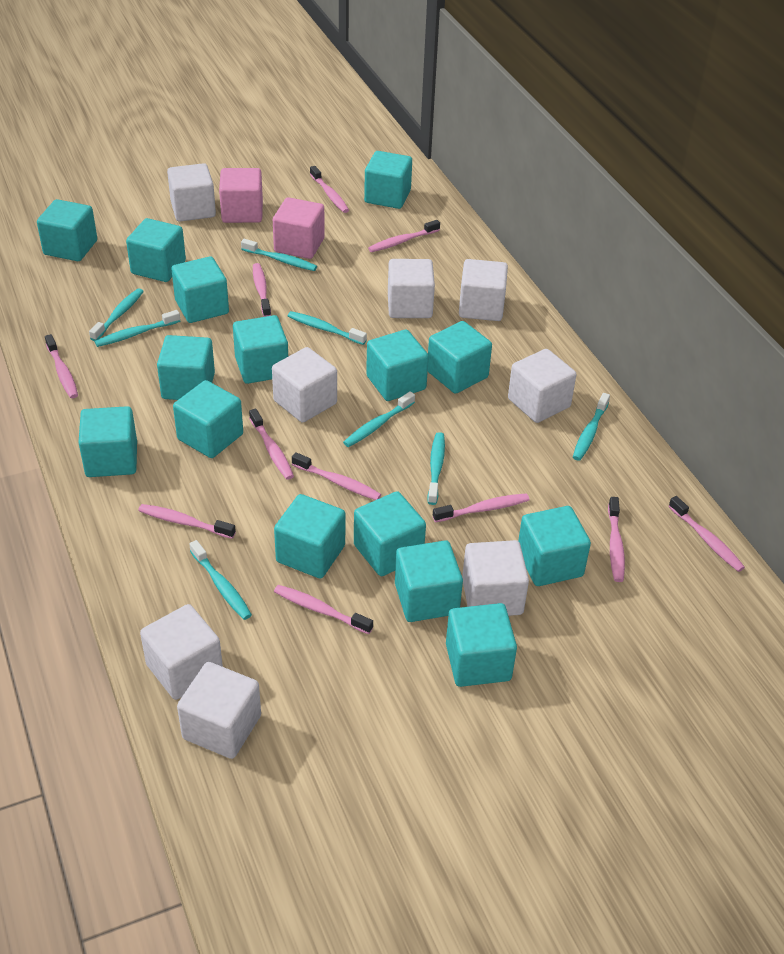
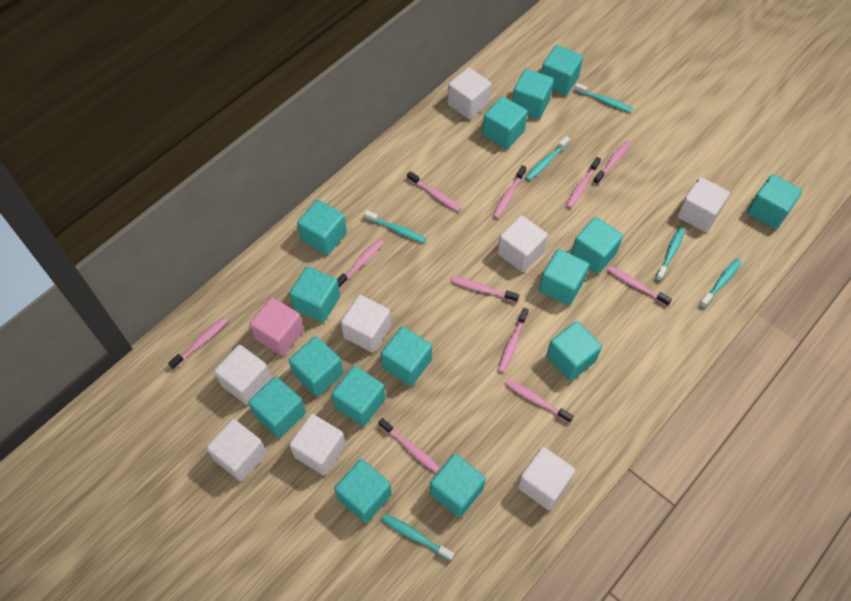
pink cube: 2 -> 1
turquoise toothbrush: 8 -> 6

